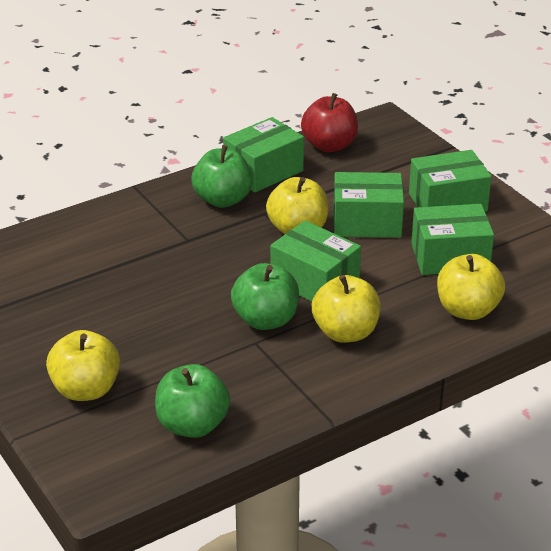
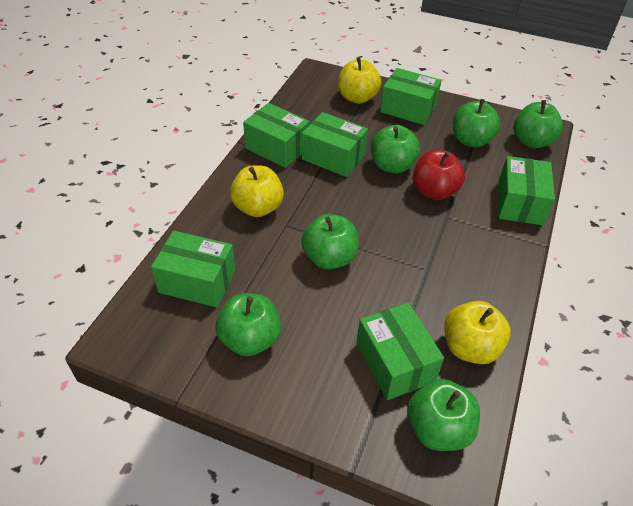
green apple: 3 -> 6
green box: 5 -> 6
yellow apple: 4 -> 3

